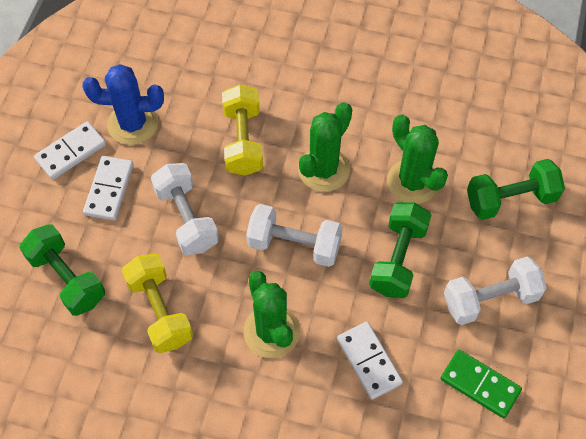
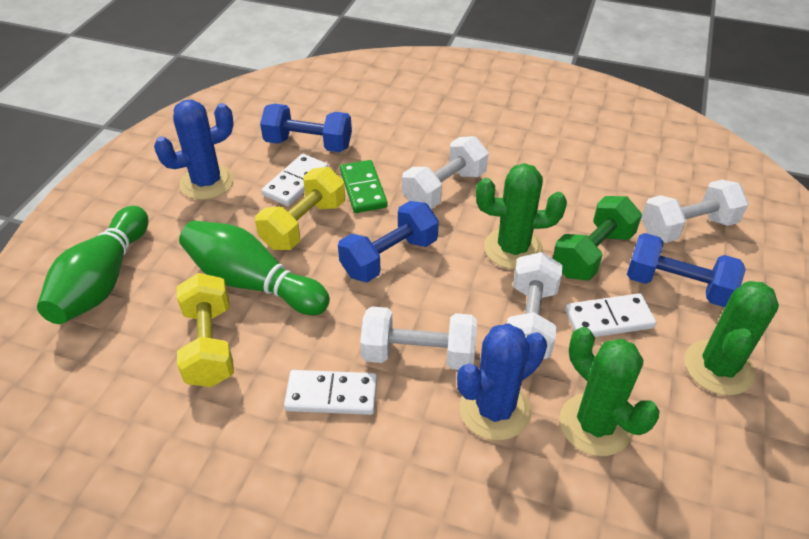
blue cactus: 1 -> 2
blue dumbbell: 0 -> 3
green bowling pin: 0 -> 2
green dumbbell: 3 -> 1
white dumbbell: 3 -> 4

